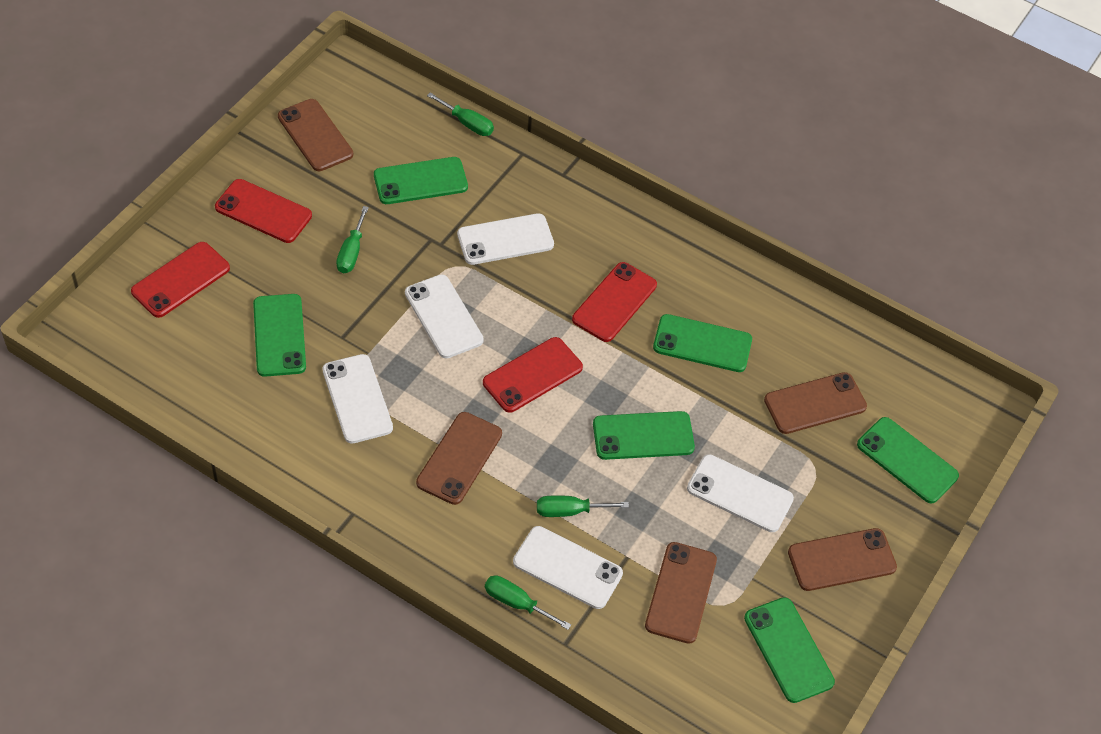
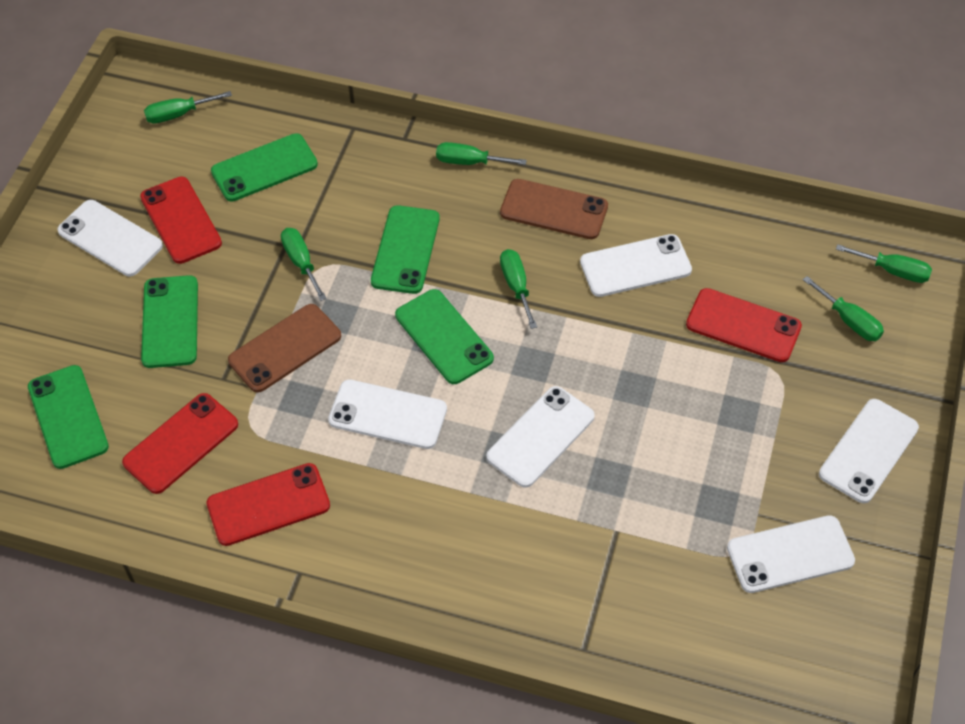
brown phone: 5 -> 2
green phone: 6 -> 5
green screwdriver: 4 -> 6
white phone: 5 -> 6

